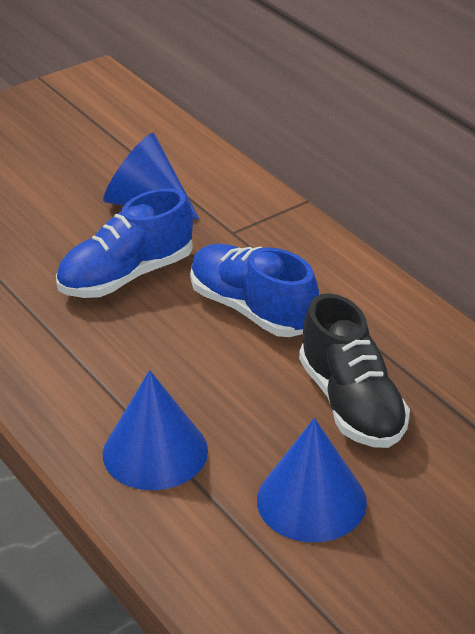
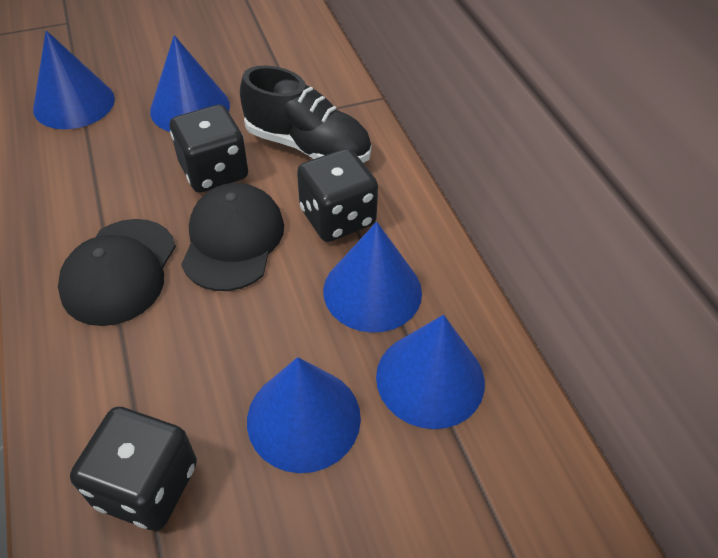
black cap: 0 -> 2
black dice: 0 -> 3
blue cone: 3 -> 5
blue shoe: 2 -> 0

